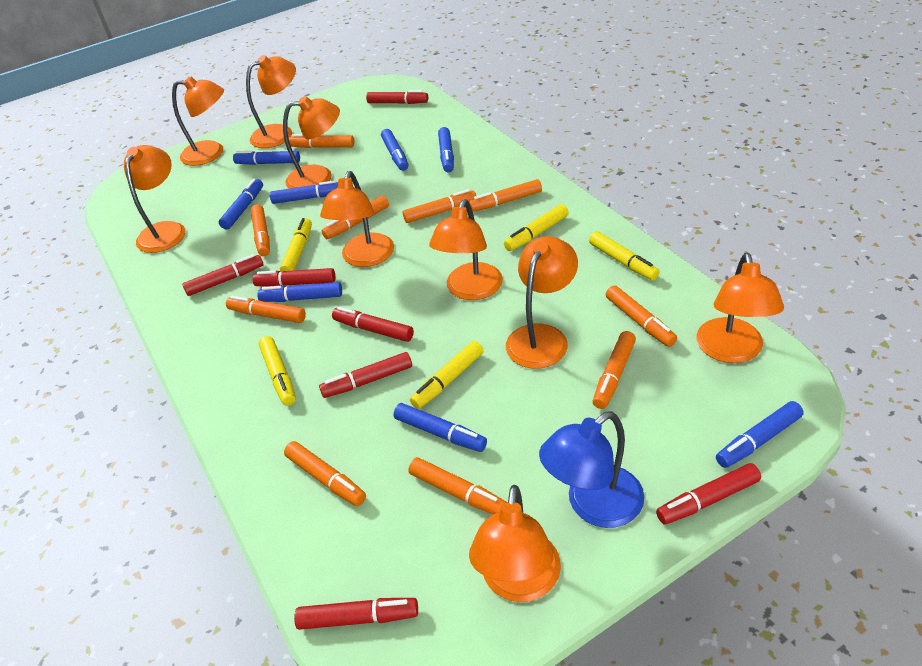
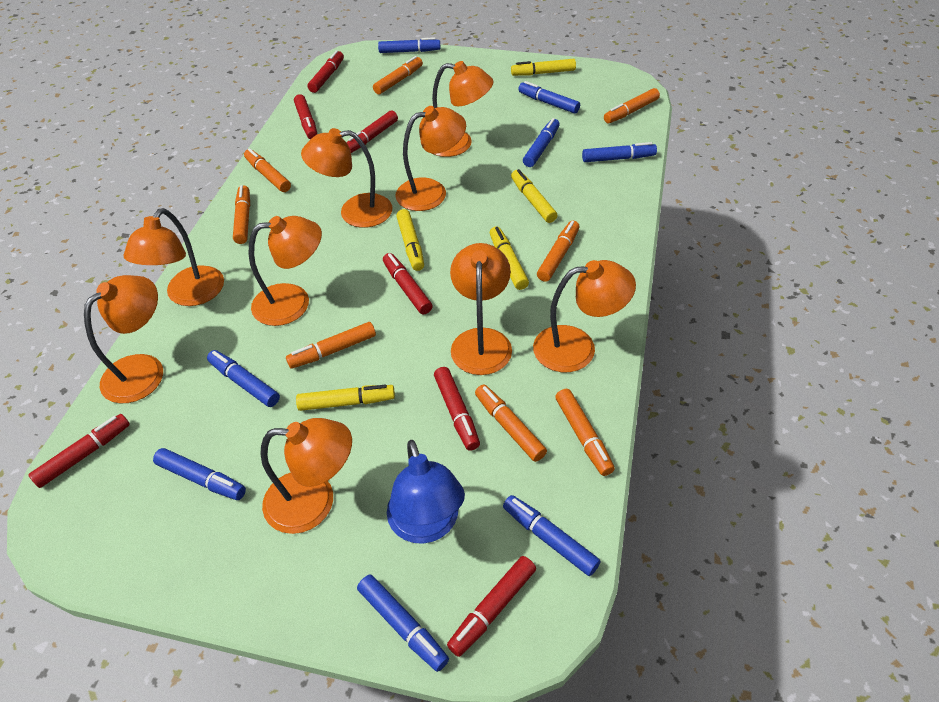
orange marker: 10 -> 8

